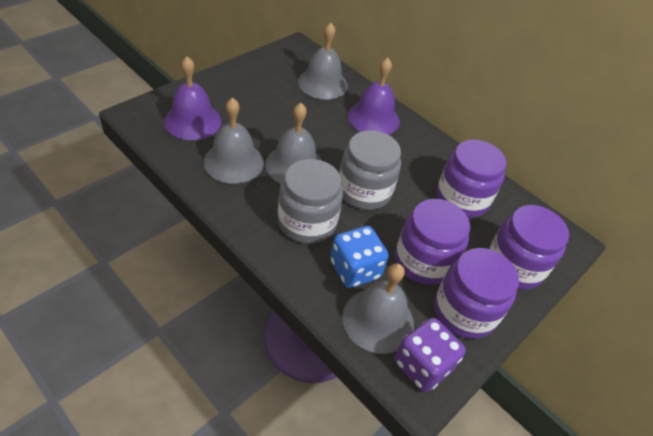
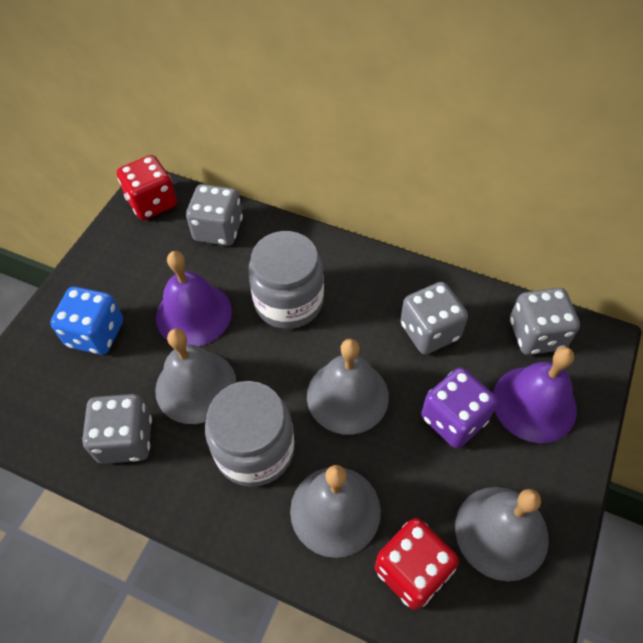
grey dice: 0 -> 4
purple jar: 4 -> 0
red dice: 0 -> 2

